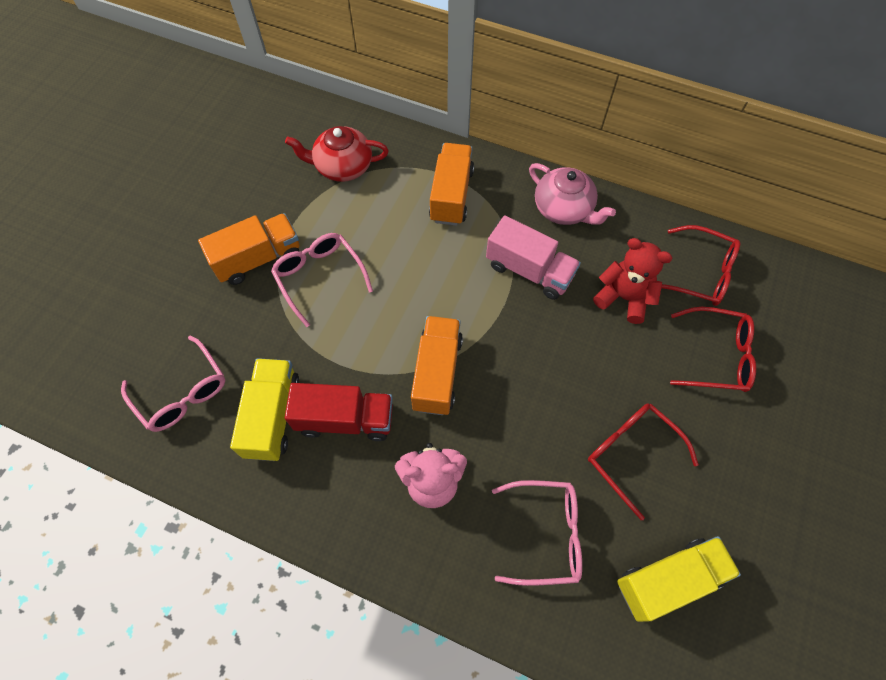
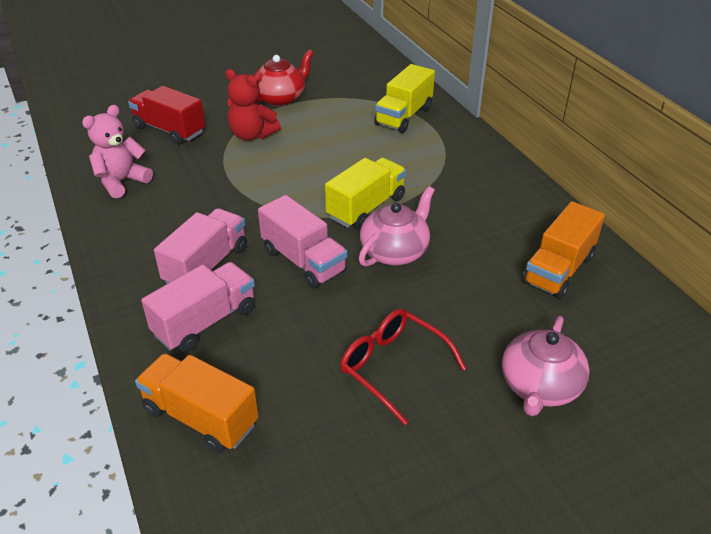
orange truck: 3 -> 2
pink glasses: 3 -> 0
pink teapot: 1 -> 2
pink truck: 1 -> 3
red glasses: 3 -> 1

